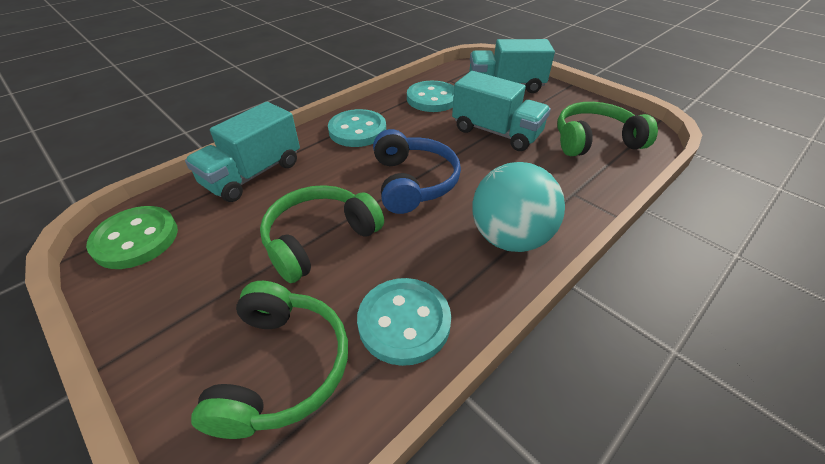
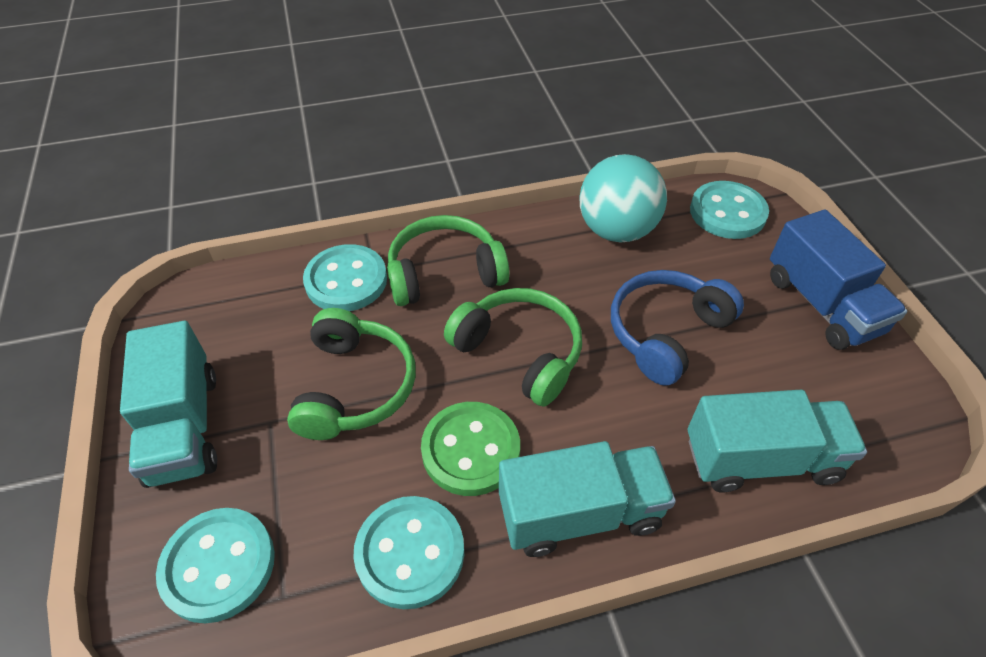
blue truck: 0 -> 1
turquoise button: 3 -> 4

